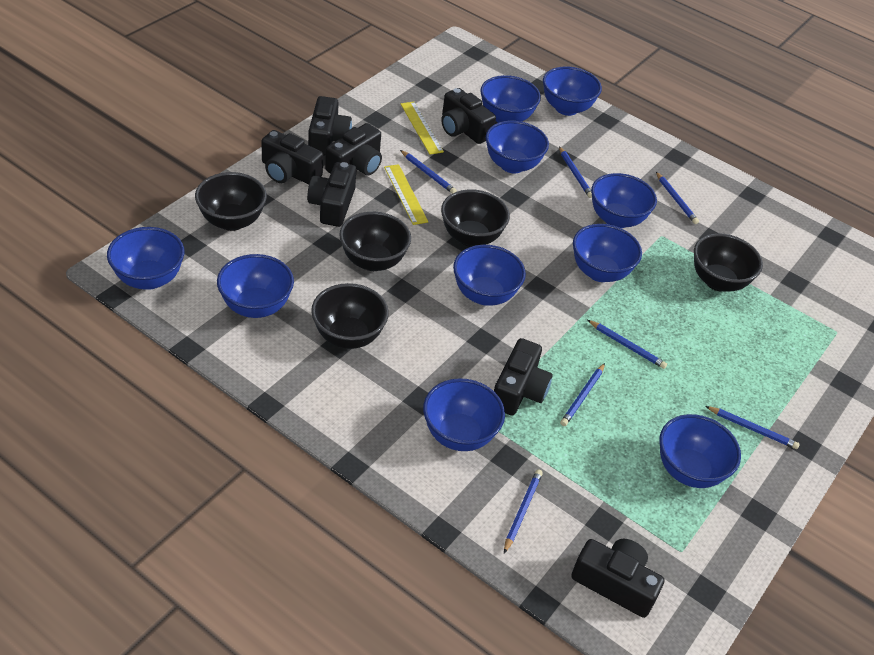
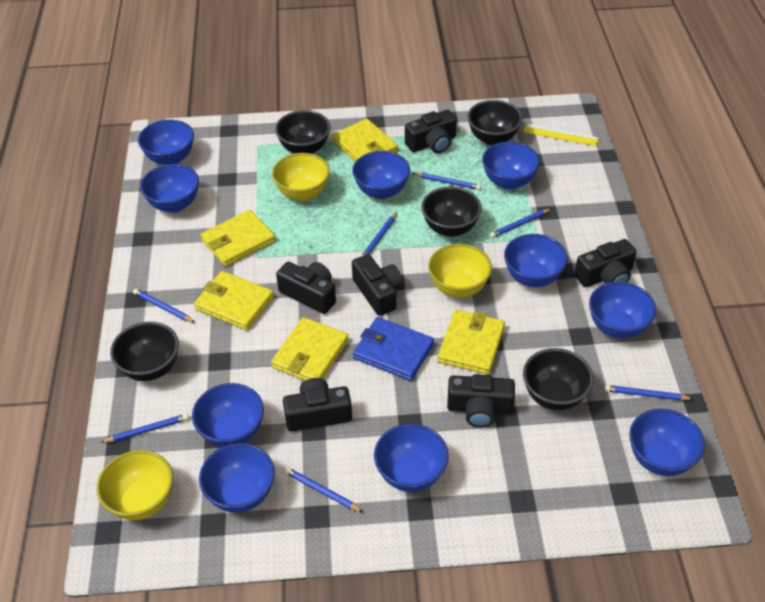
black camera: 7 -> 6
blue wallet: 0 -> 1
yellow bowl: 0 -> 3
yellow ruler: 2 -> 1
yellow wallet: 0 -> 5

